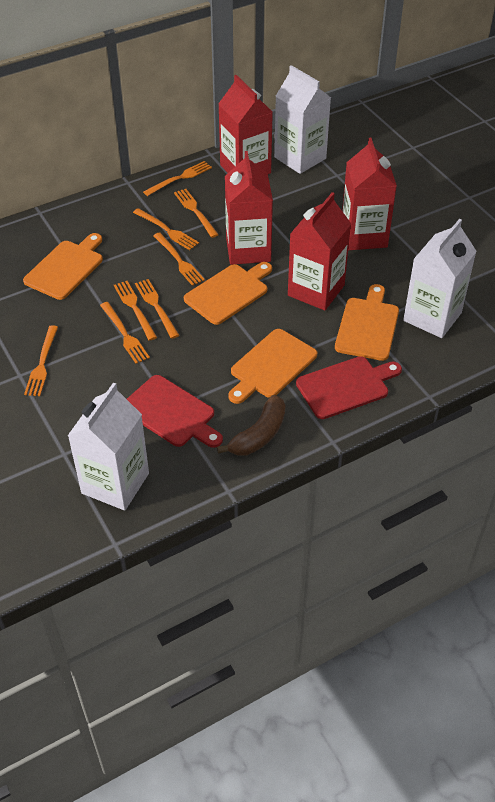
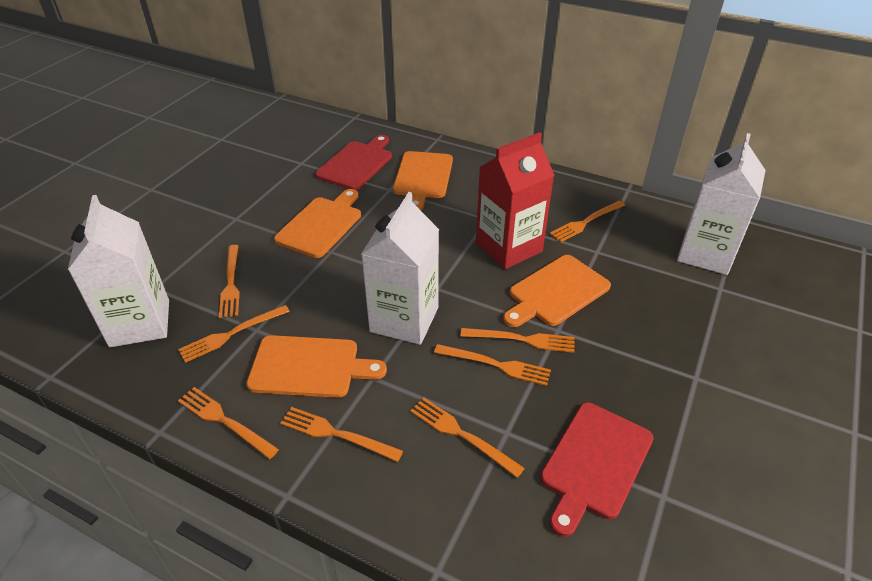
brown banana: 1 -> 0
red carton: 4 -> 1

